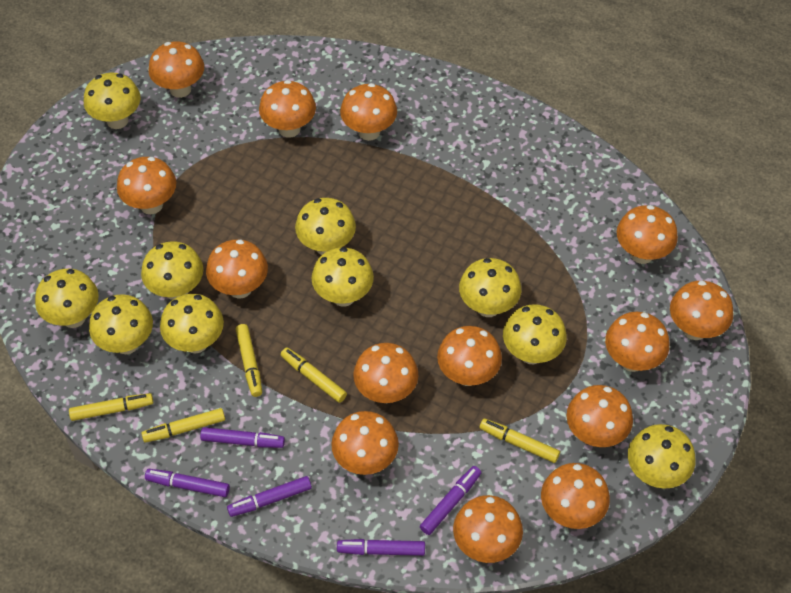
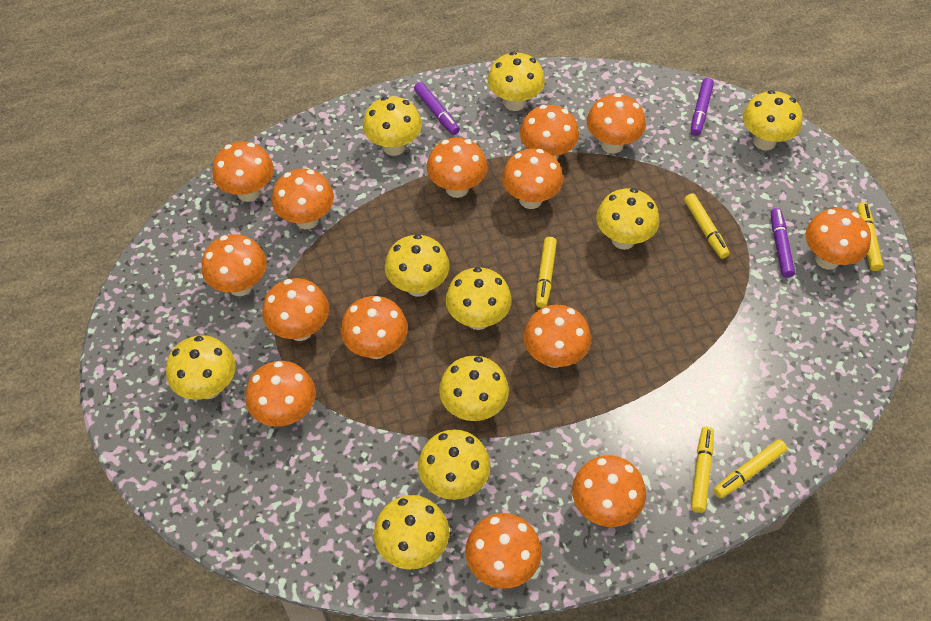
purple marker: 5 -> 3

